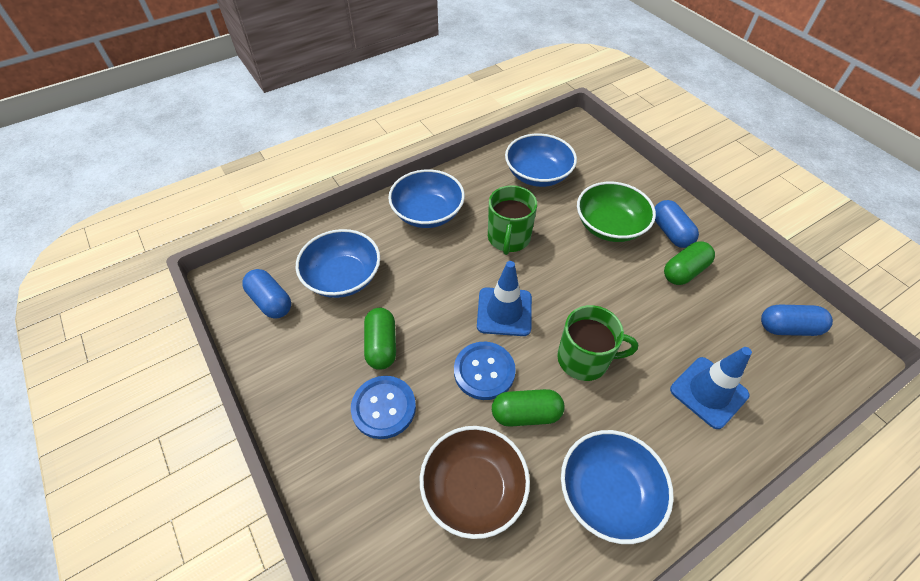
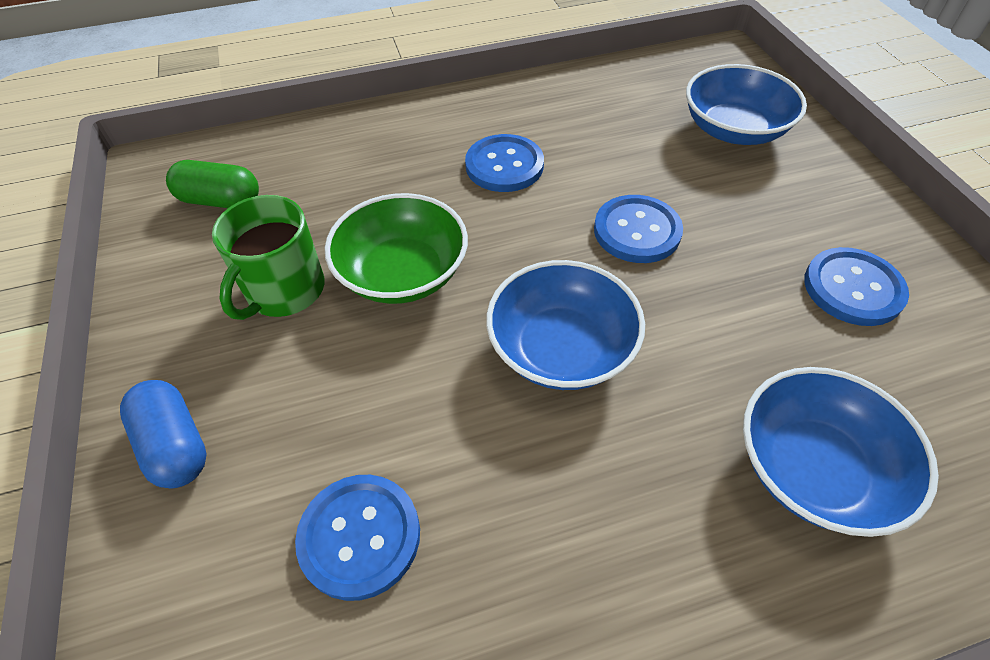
blue bowl: 4 -> 3
blue button: 2 -> 4
blue capsule: 3 -> 1
blue traffic cone: 2 -> 0
brown bowl: 1 -> 0
green capsule: 3 -> 1
green mug: 2 -> 1

